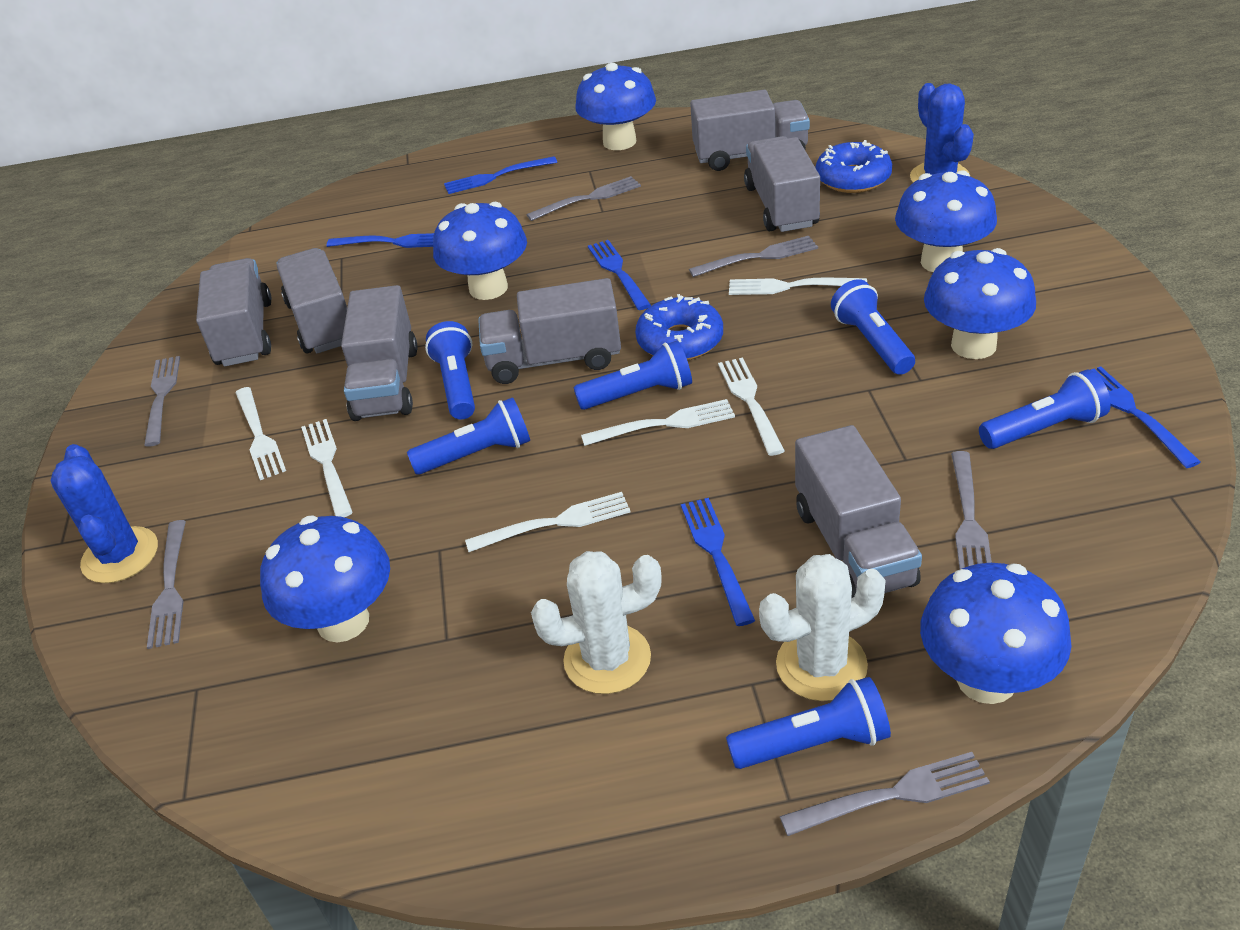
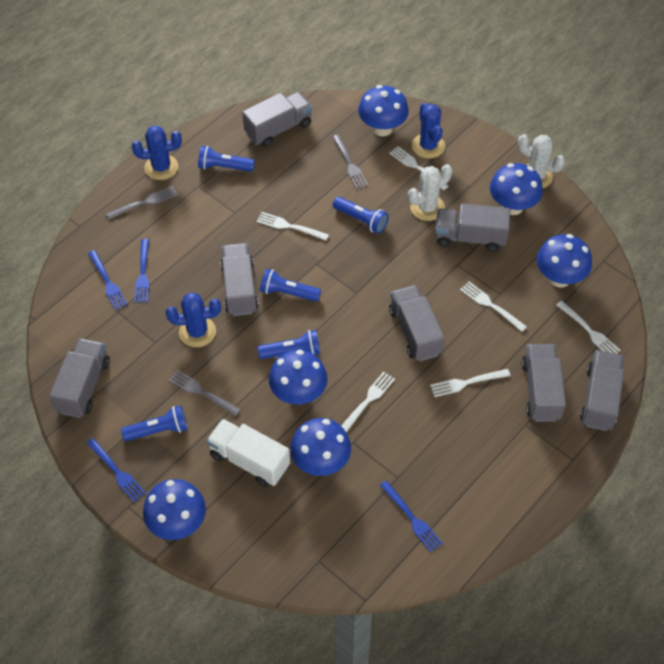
blue cactus: 2 -> 3
blue donut: 2 -> 0
blue flashlight: 6 -> 5
blue fork: 5 -> 4
grey fork: 6 -> 3
white truck: 0 -> 1

